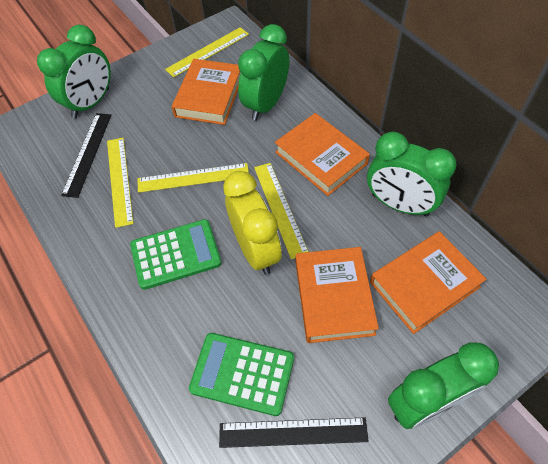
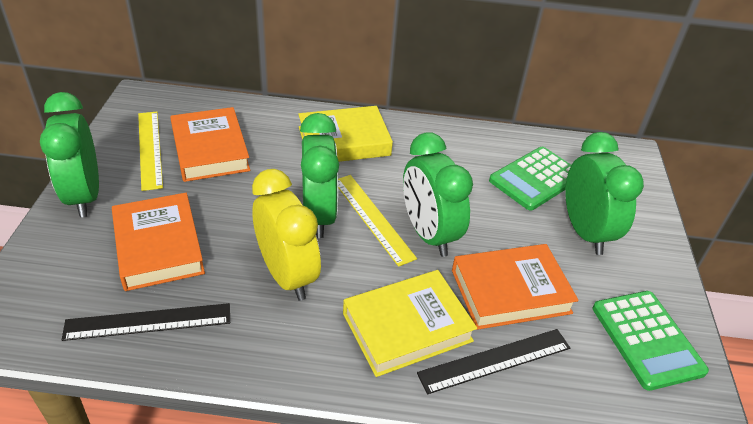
orange book: 4 -> 3
yellow book: 0 -> 2
yellow ruler: 4 -> 2

